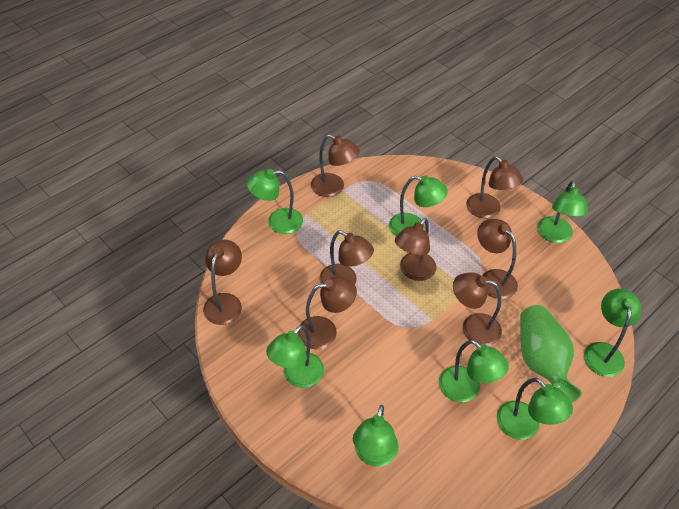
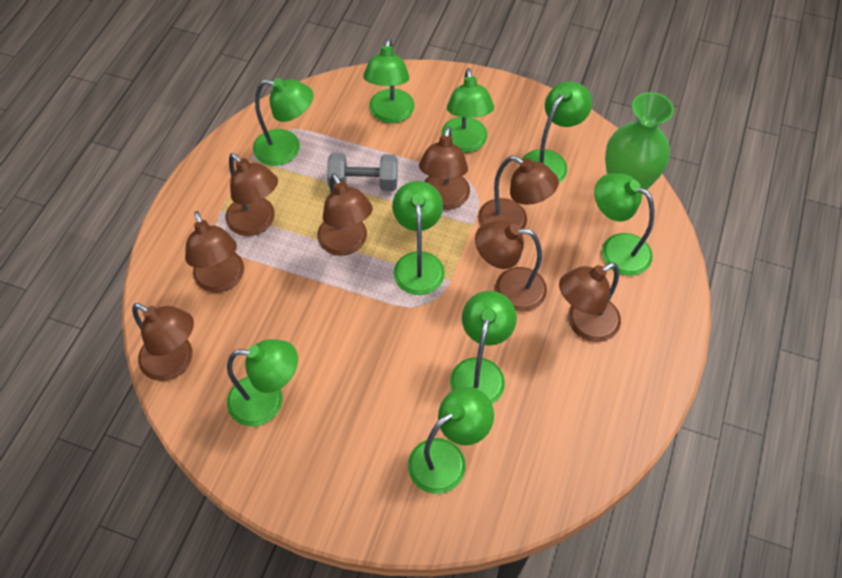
green lamp: 8 -> 9
grey dumbbell: 0 -> 1

